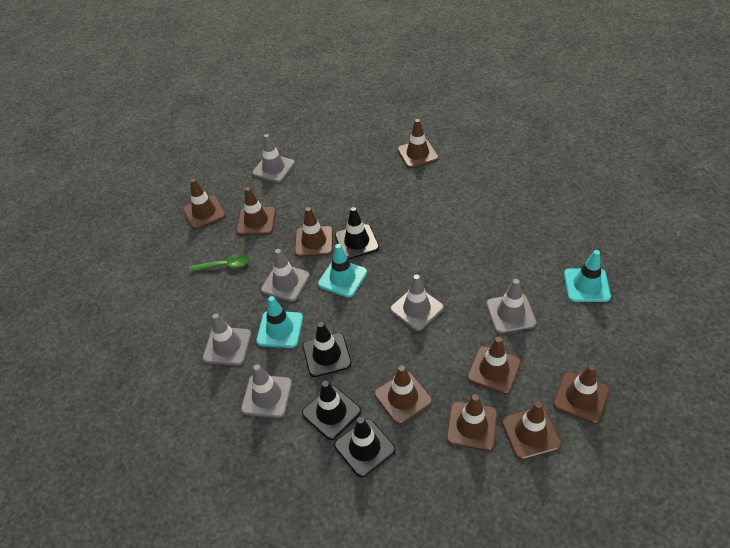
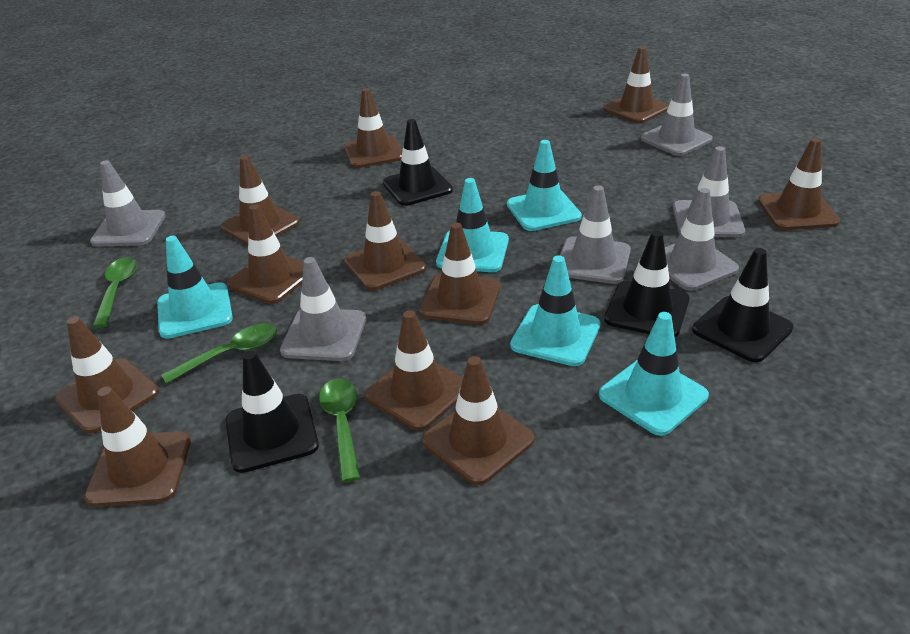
brown traffic cone: 9 -> 11
green spoon: 1 -> 3
turquoise traffic cone: 3 -> 5

